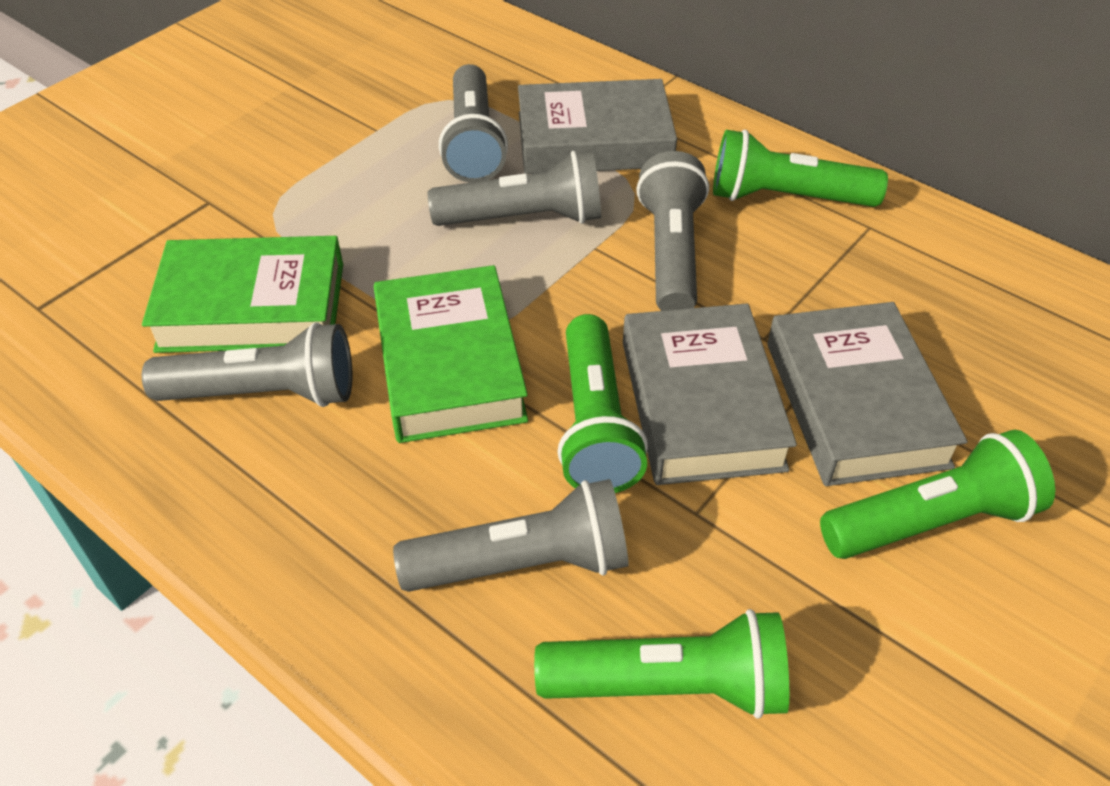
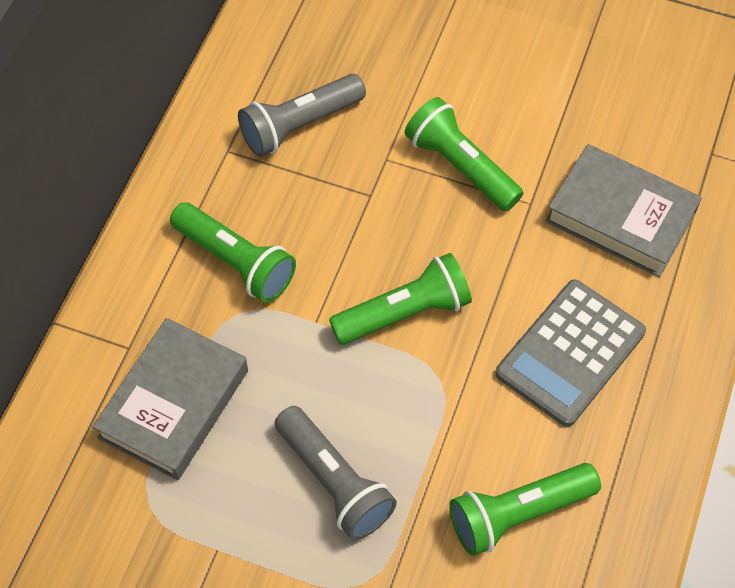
green book: 2 -> 0
grey book: 3 -> 2
grey calculator: 0 -> 1
grey flashlight: 5 -> 2

